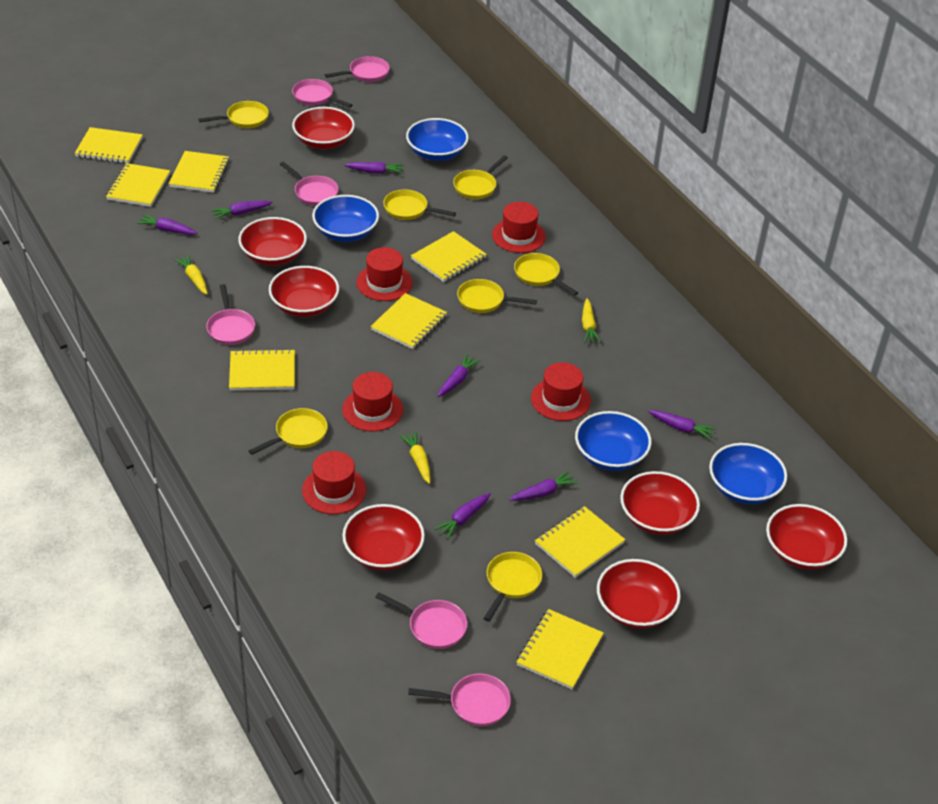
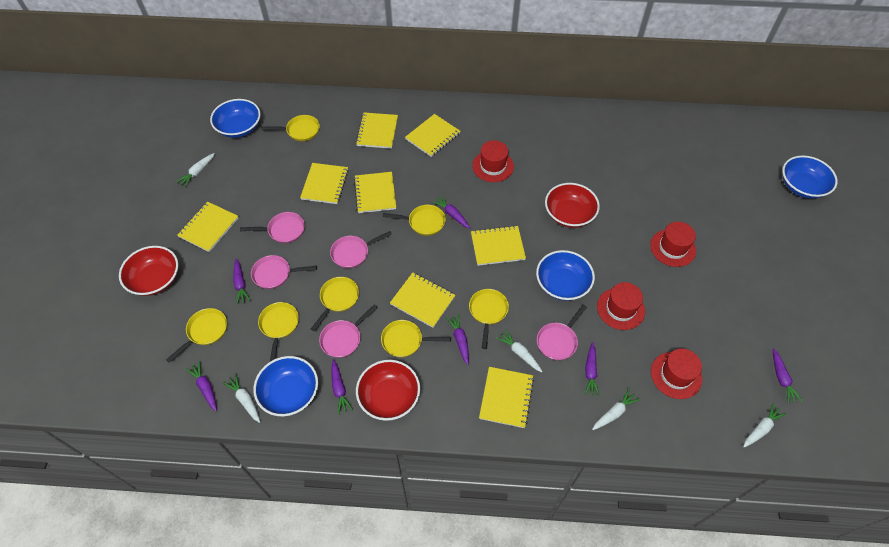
pink pan: 6 -> 5
red bowl: 7 -> 3
red hat: 5 -> 4
white carrot: 0 -> 5
yellow carrot: 3 -> 0

